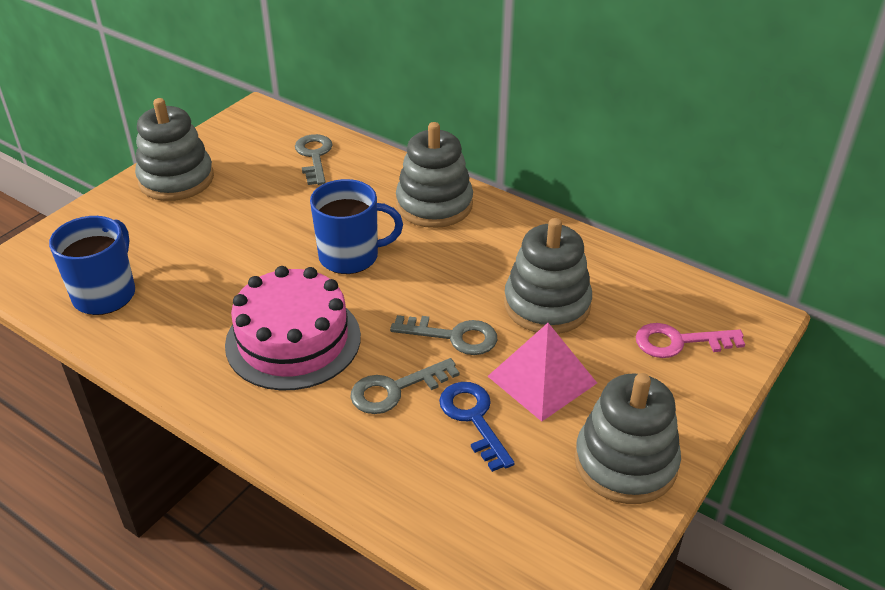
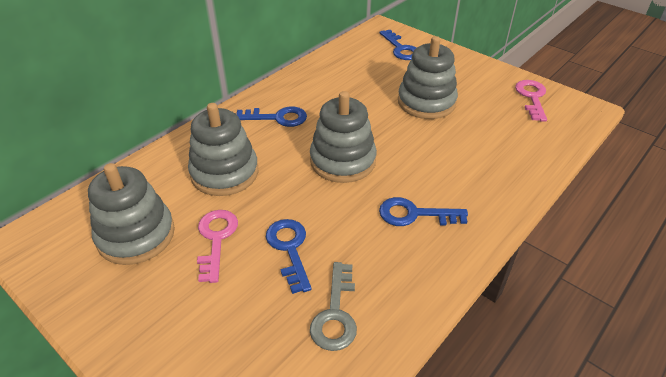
blue key: 1 -> 4
blue mug: 2 -> 0
grey key: 3 -> 1
pink cake: 1 -> 0
pink key: 1 -> 2
pink pyramid: 1 -> 0

